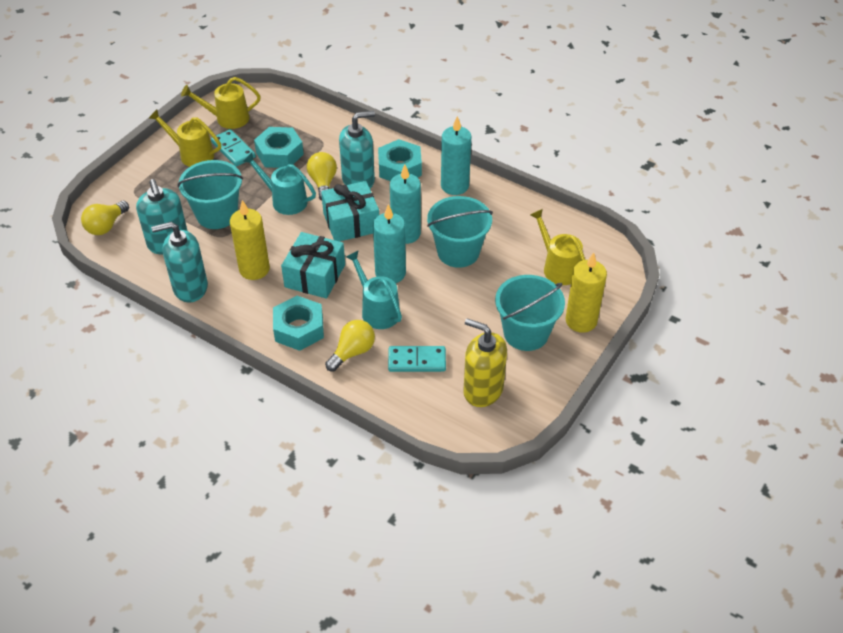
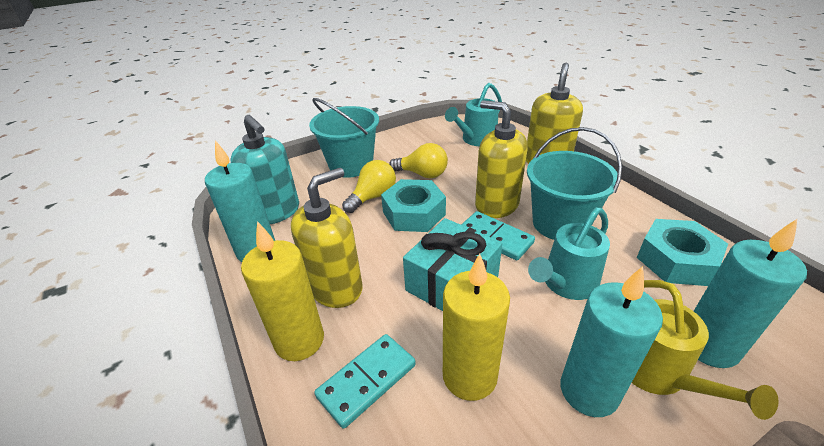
turquoise bucket: 3 -> 2
turquoise gift: 2 -> 1
turquoise nut: 3 -> 2
turquoise soap dispenser: 3 -> 1
yellow light bulb: 3 -> 2
yellow soap dispenser: 1 -> 3
yellow watering can: 3 -> 1

